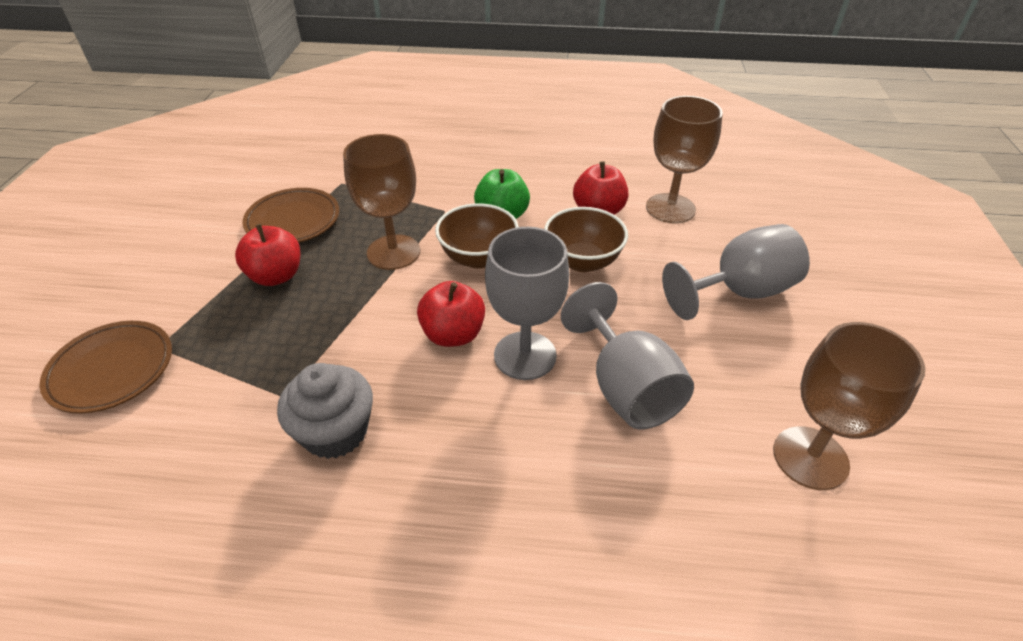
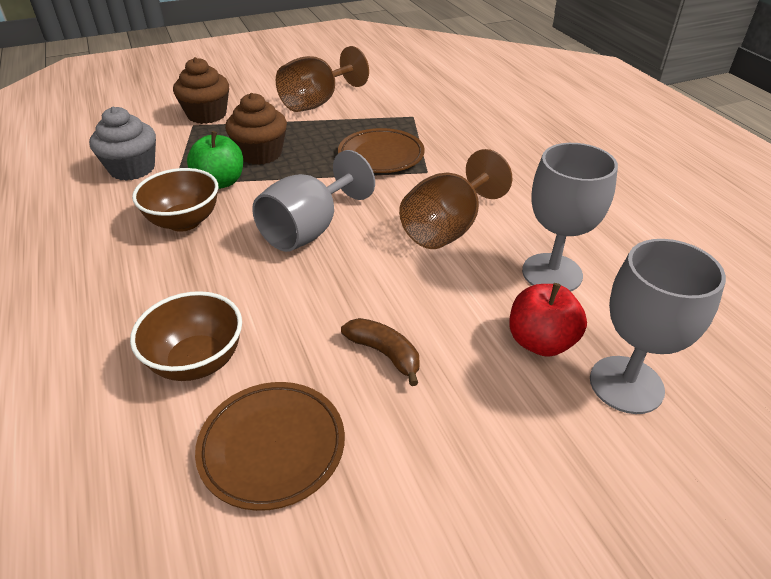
brown banana: 0 -> 1
brown cupcake: 0 -> 2
brown goblet: 3 -> 2
red apple: 3 -> 1

